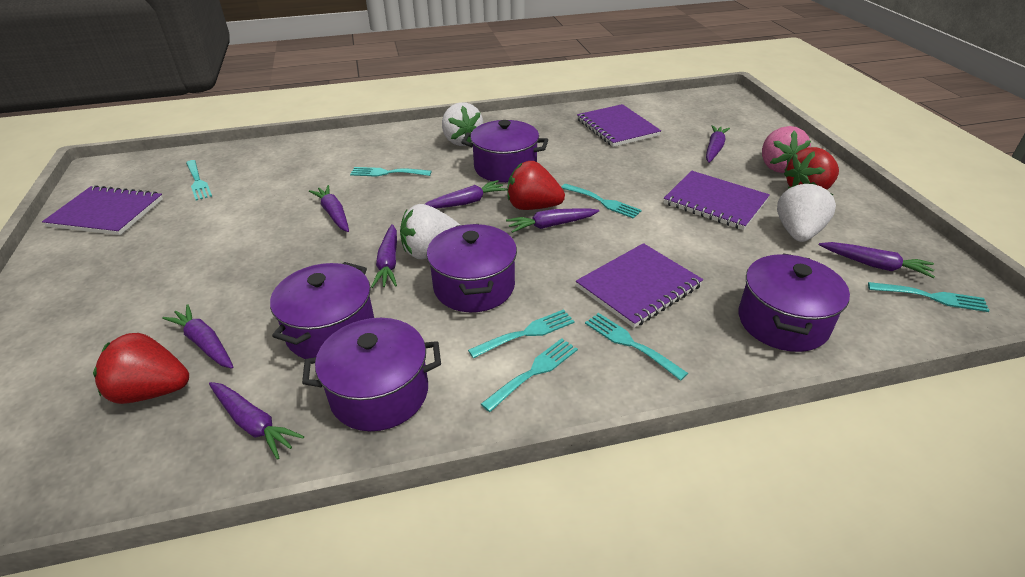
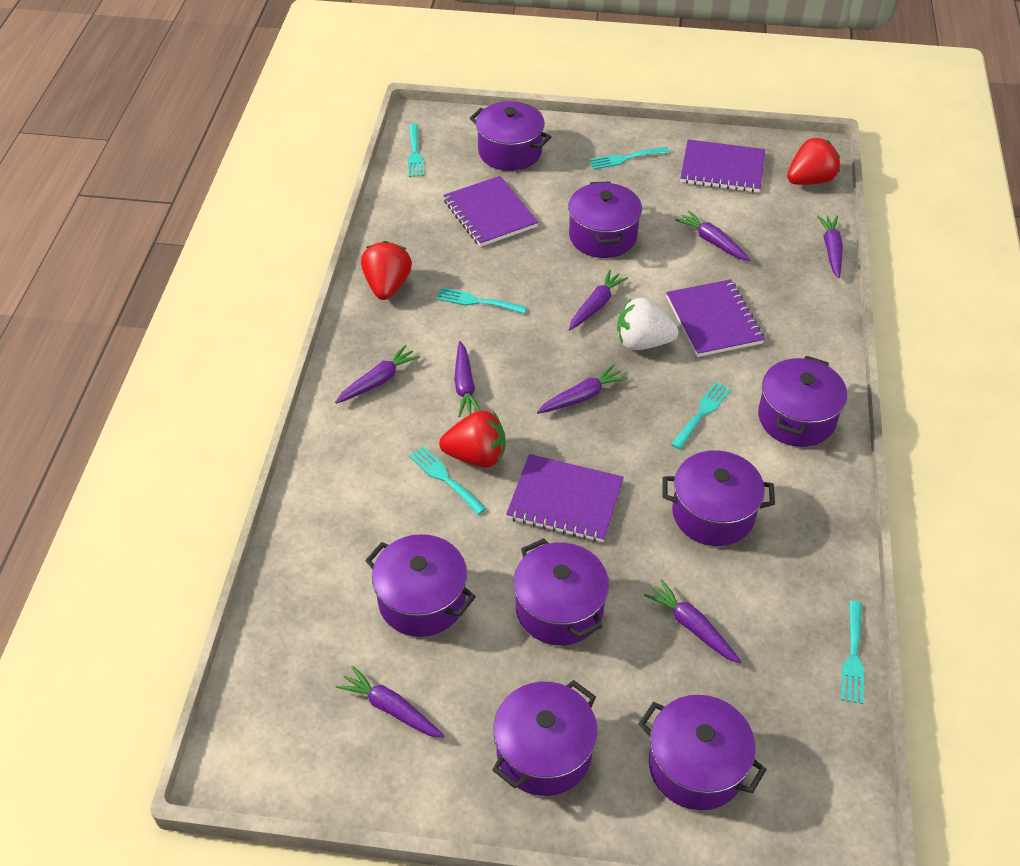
pink strawberry: 1 -> 0
purple pot: 5 -> 8
turquoise fork: 7 -> 6
white strawberry: 3 -> 1

